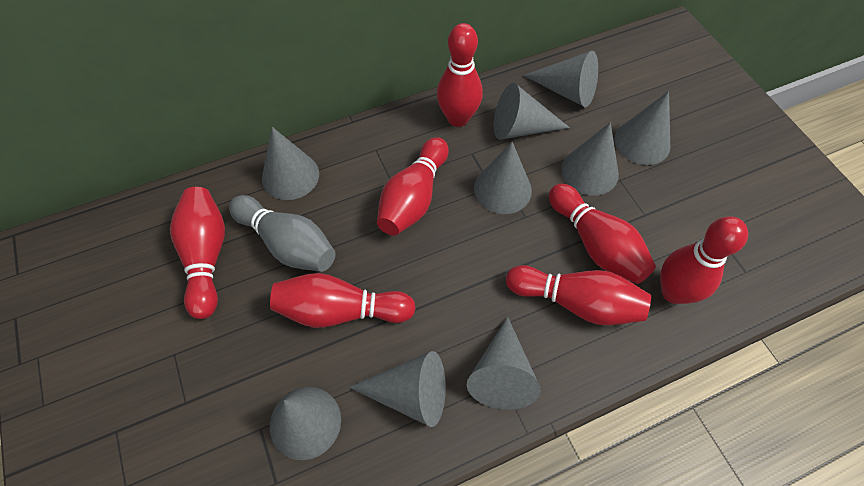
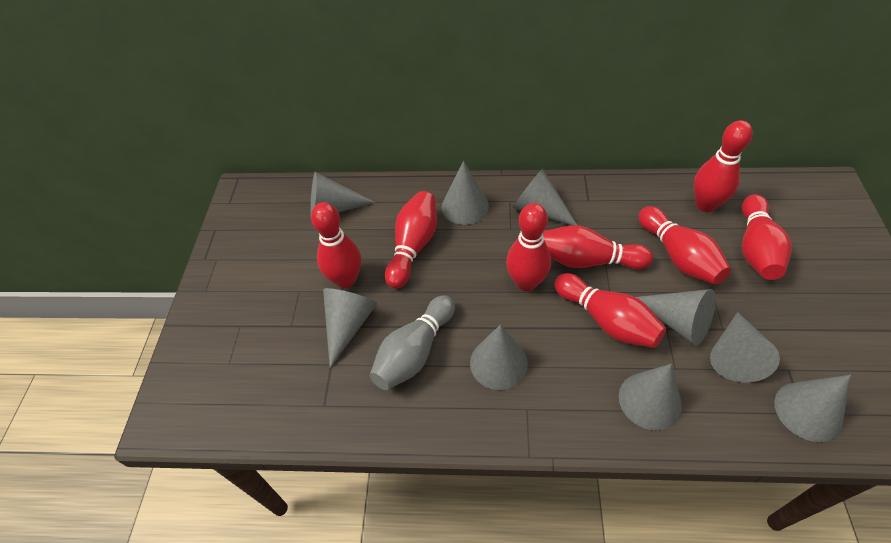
red bowling pin: 7 -> 8

